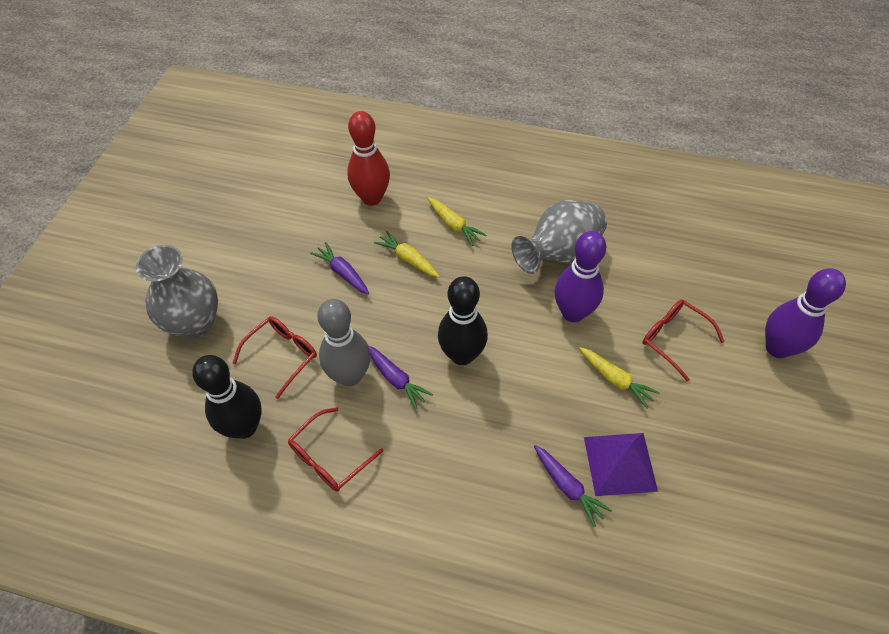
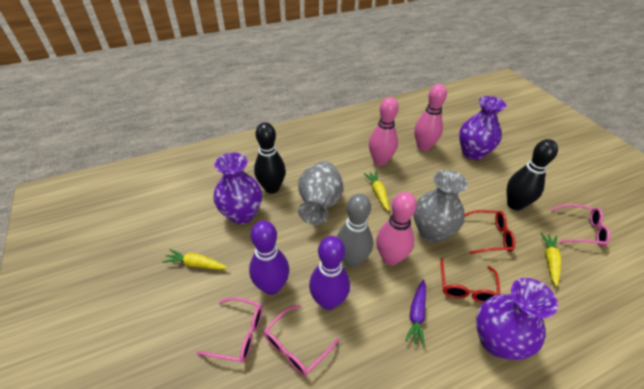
pink bowling pin: 0 -> 3
pink glasses: 0 -> 3
purple carrot: 3 -> 1
purple pyramid: 1 -> 0
purple vase: 0 -> 3
red bowling pin: 1 -> 0
red glasses: 3 -> 2

